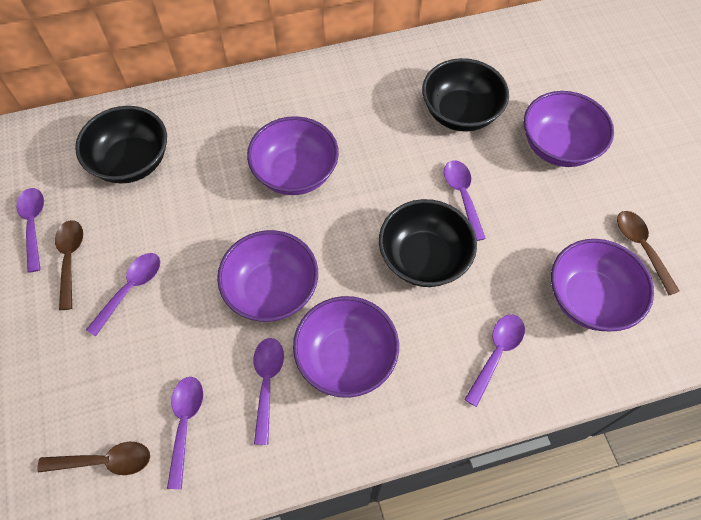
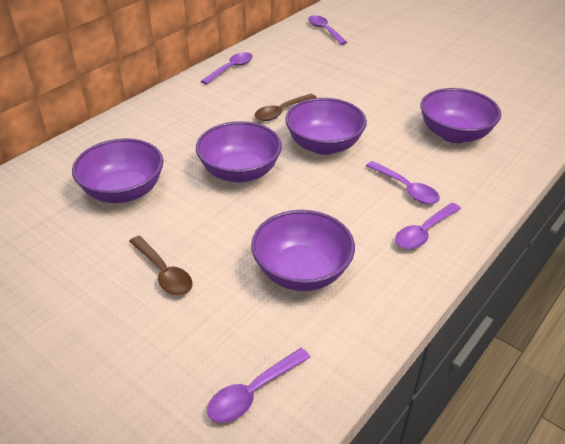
black bowl: 3 -> 0
brown spoon: 3 -> 2
purple spoon: 6 -> 5

